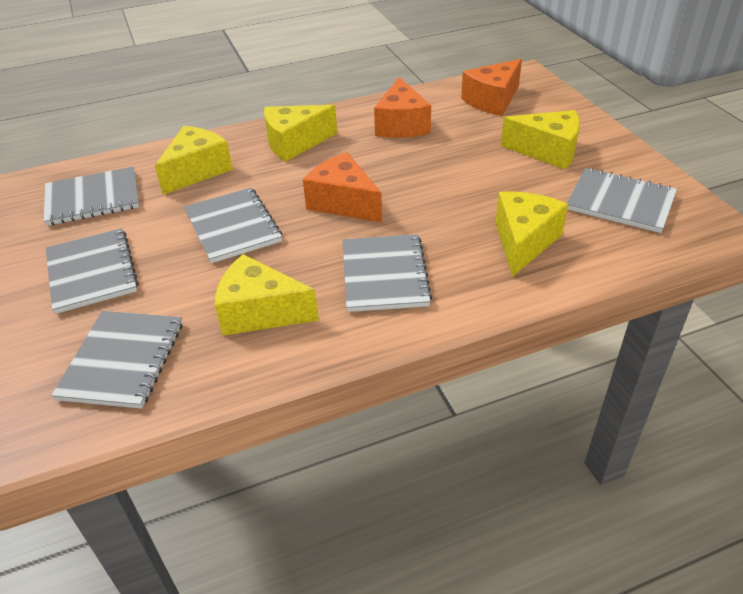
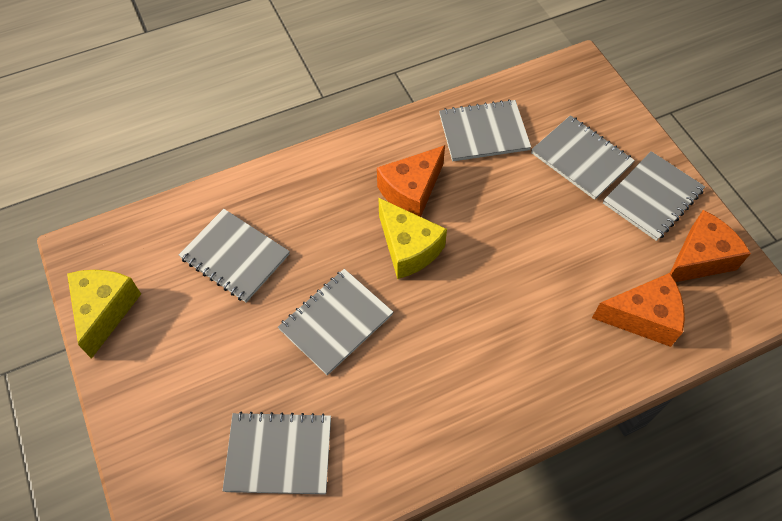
yellow cheese: 5 -> 2

